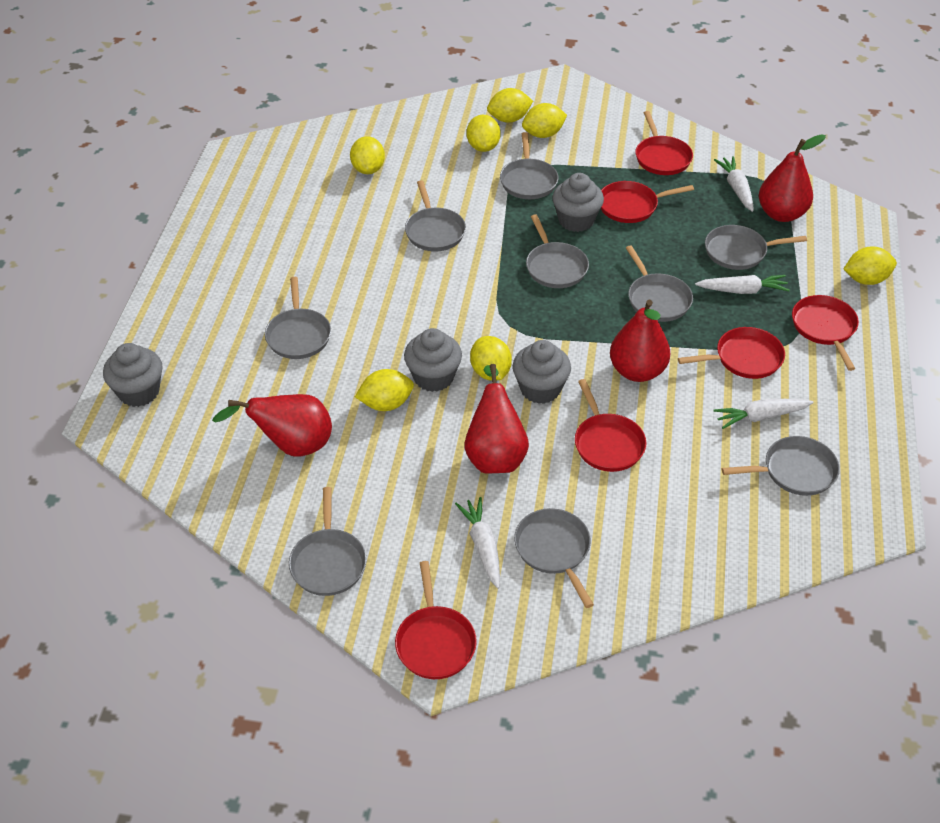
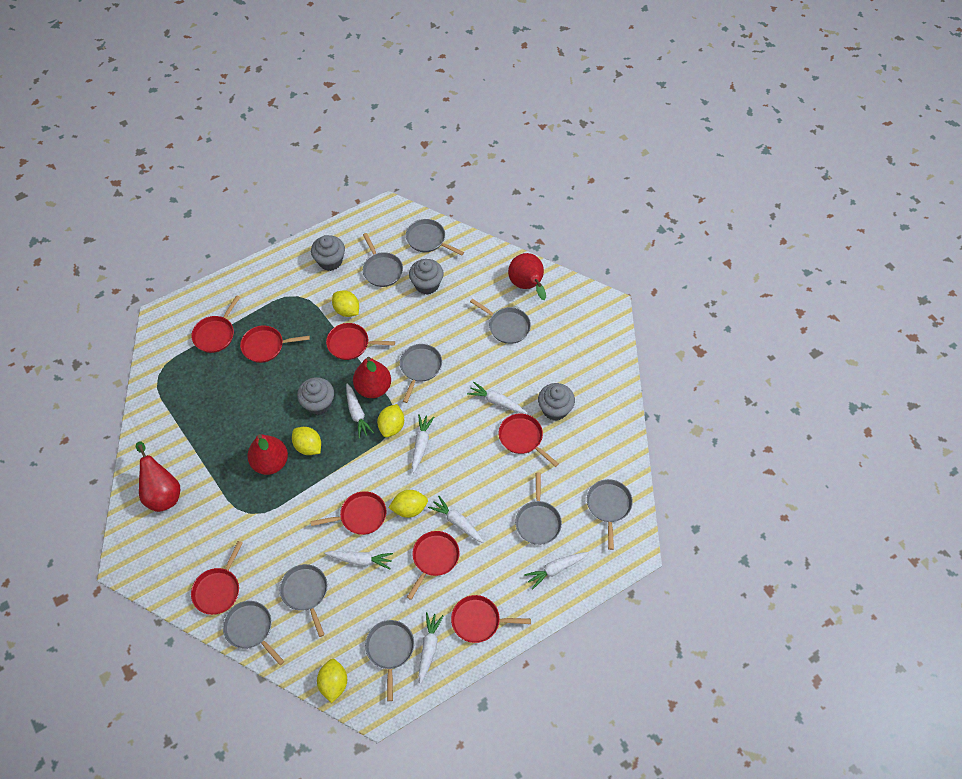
red pan: 6 -> 8
white carrot: 4 -> 7
yellow lemon: 7 -> 5

